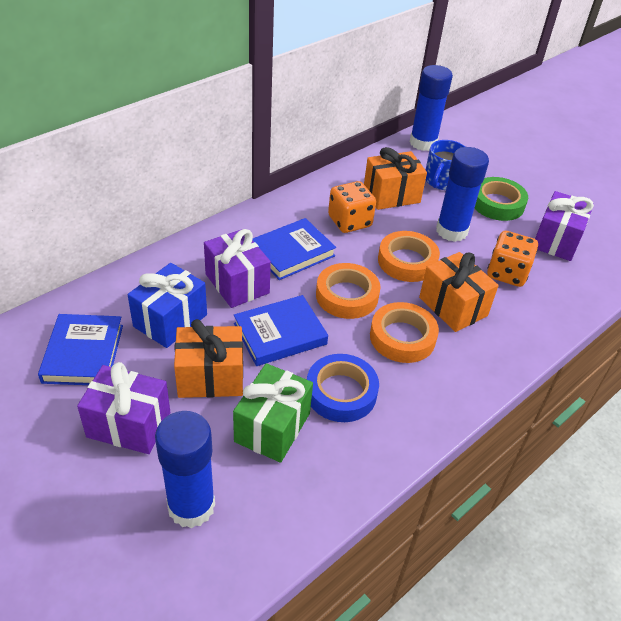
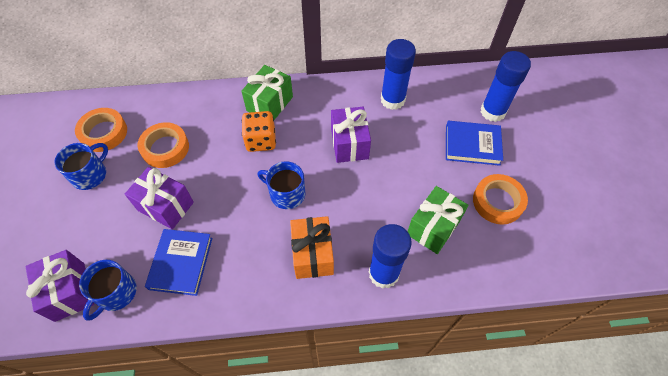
blue book: 3 -> 2
blue gift: 1 -> 0
blue mug: 1 -> 3
blue tape: 1 -> 0
green gift: 1 -> 2
green tape: 1 -> 0
orange dice: 2 -> 1
orange gift: 3 -> 1

